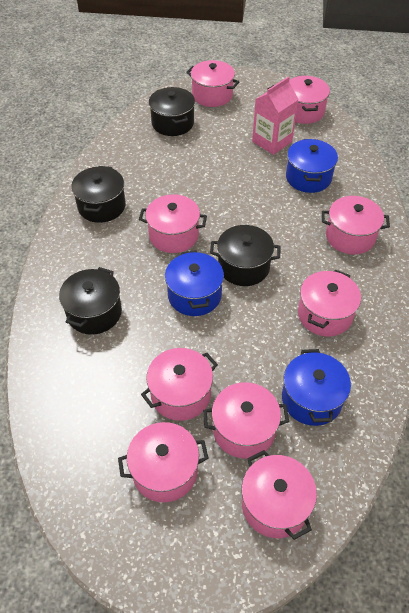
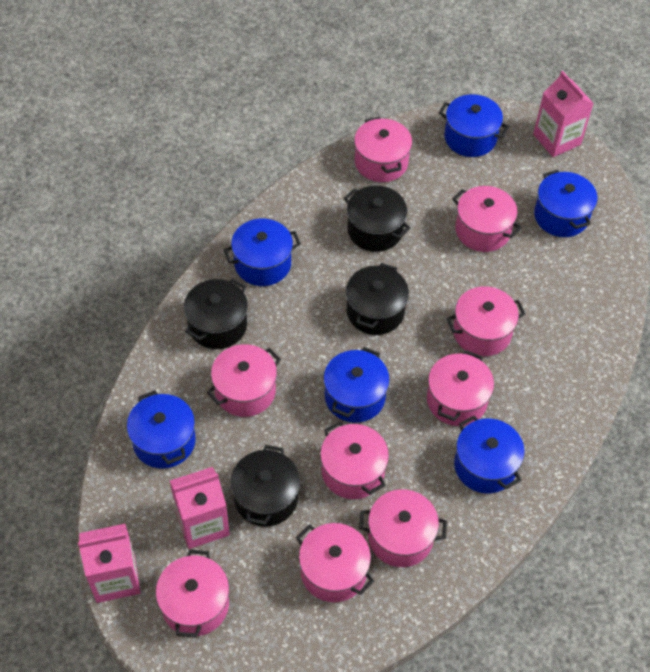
blue pot: 3 -> 6
pink carton: 1 -> 3

